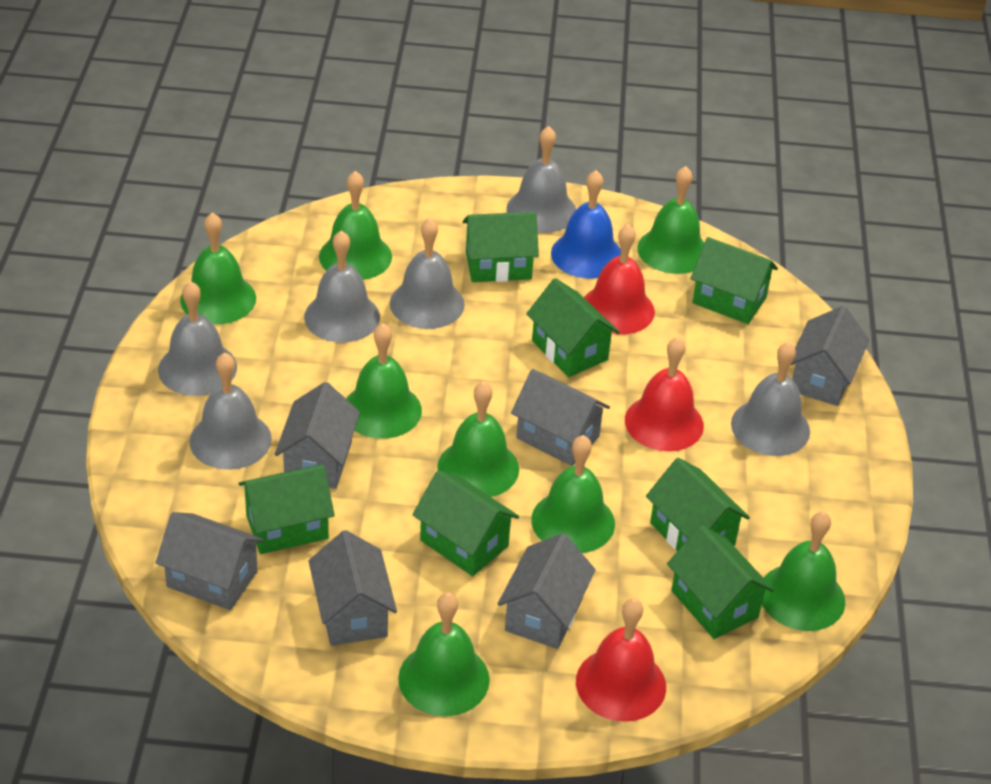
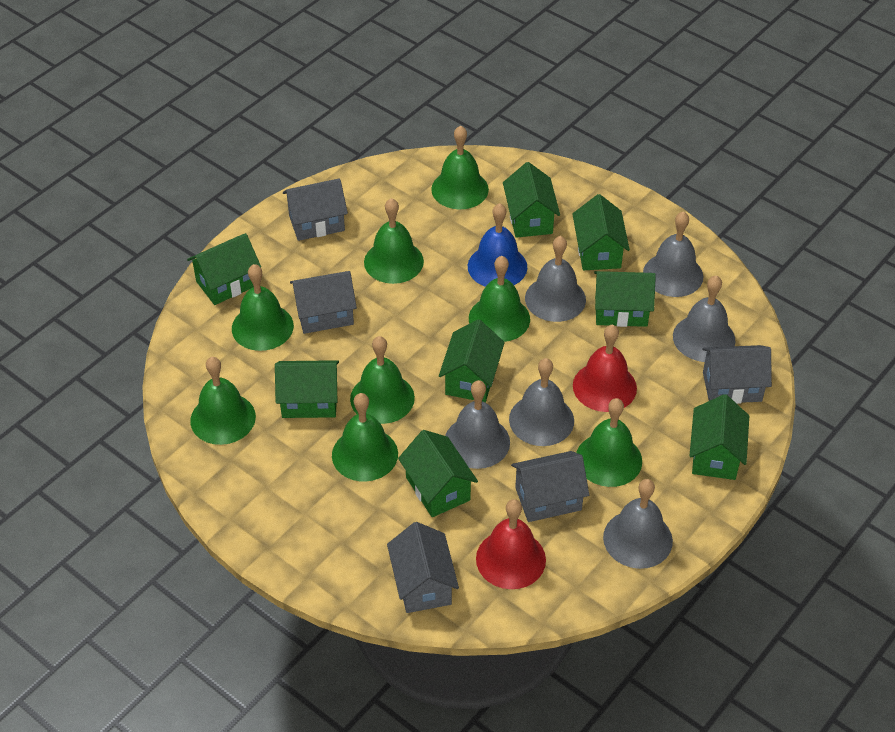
green house: 7 -> 8
grey house: 6 -> 5
red bell: 3 -> 2

